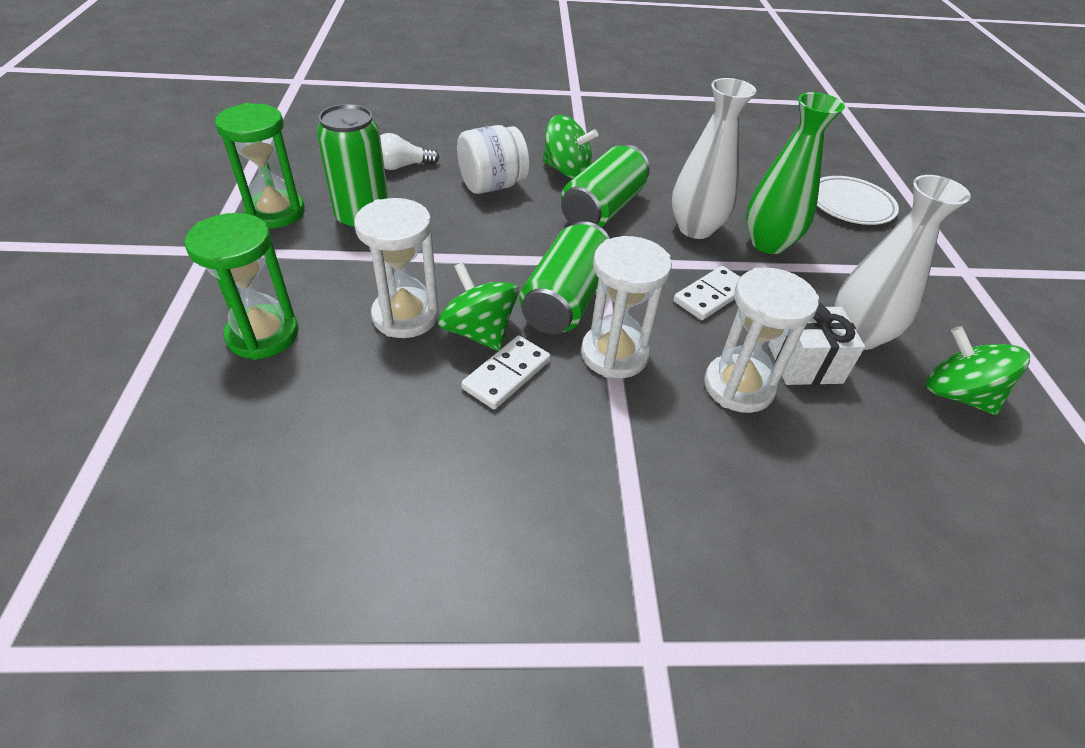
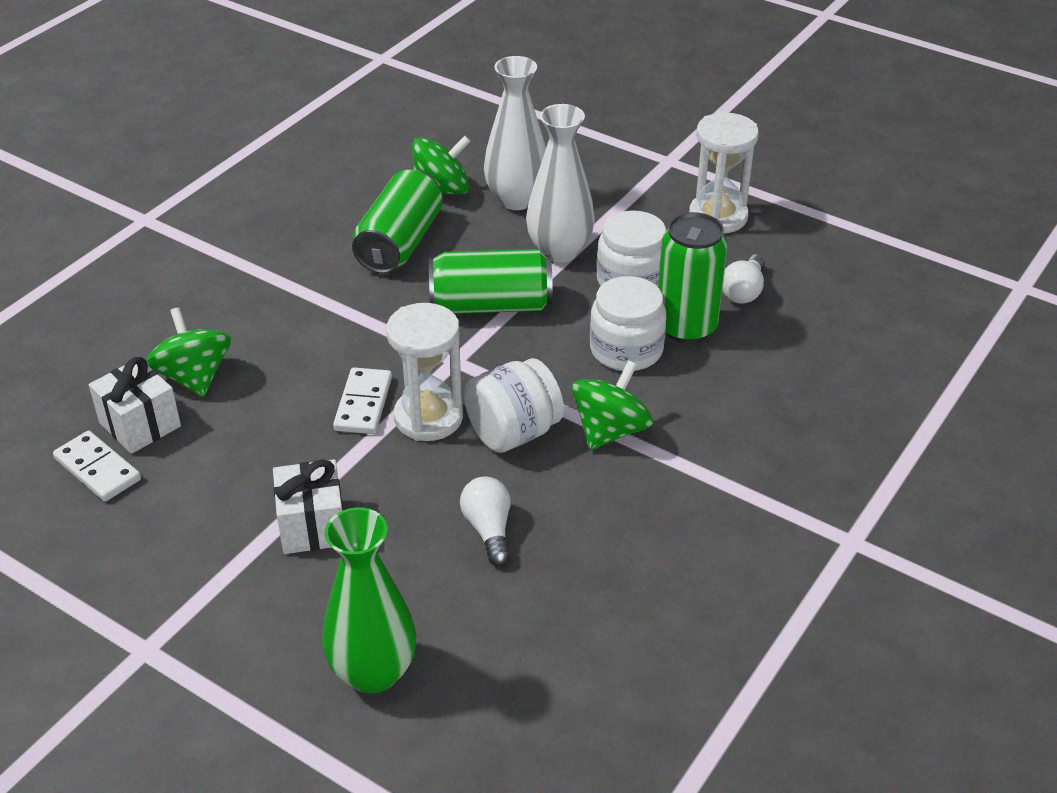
green hourglass: 2 -> 0
white gift: 1 -> 2
white hourglass: 3 -> 2
white jar: 1 -> 3
white light bulb: 1 -> 2
white plate: 1 -> 0

